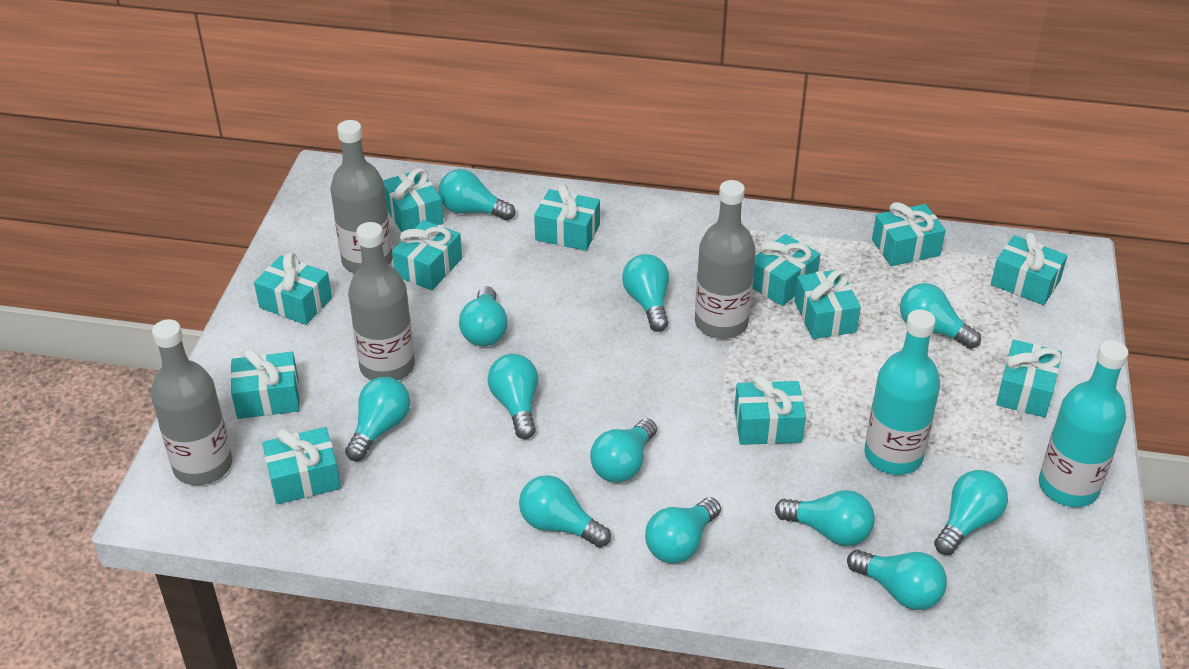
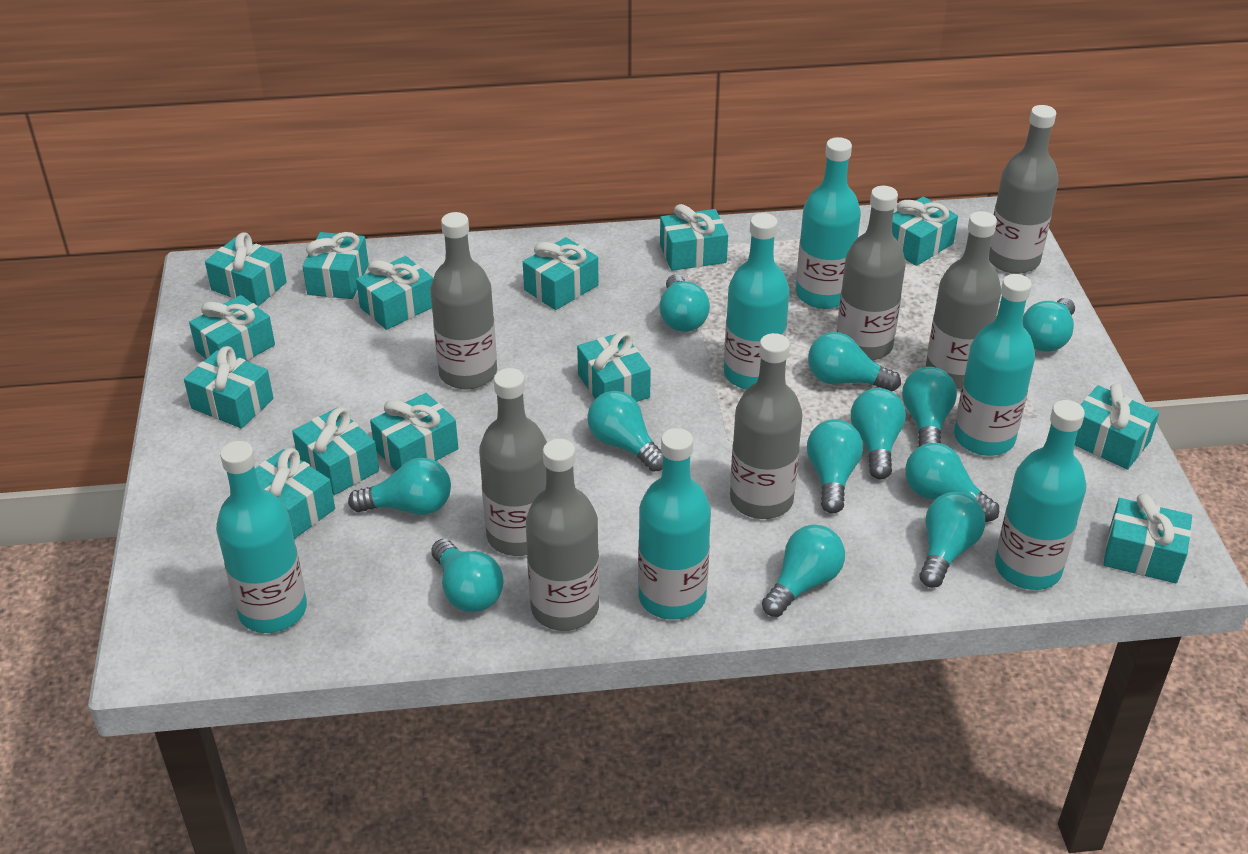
grey bottle: 4 -> 7
turquoise bottle: 2 -> 6
turquoise gift: 12 -> 14

